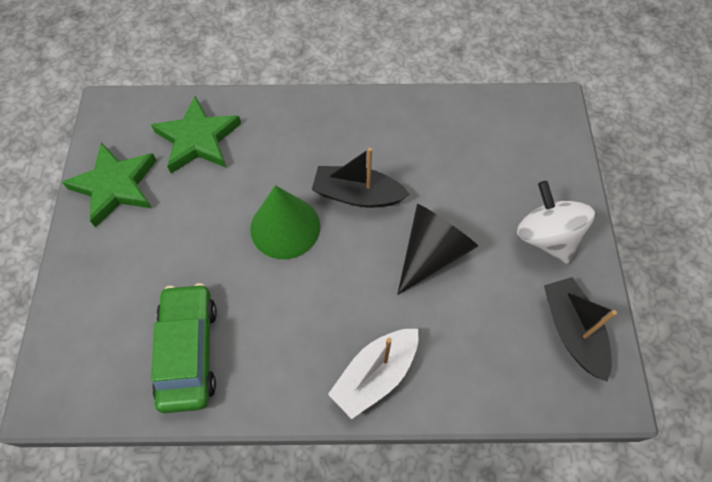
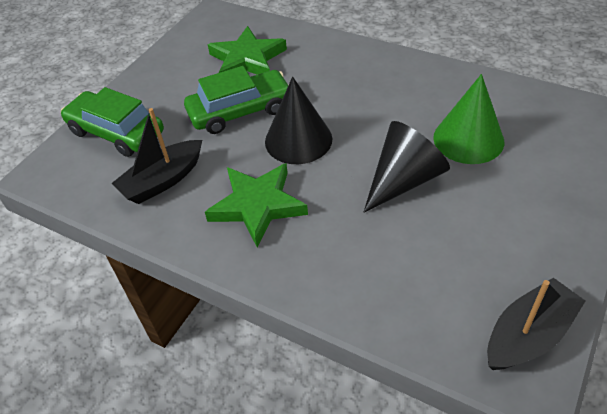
black cone: 1 -> 2
green car: 1 -> 2
white boat: 1 -> 0
white spinning top: 1 -> 0

